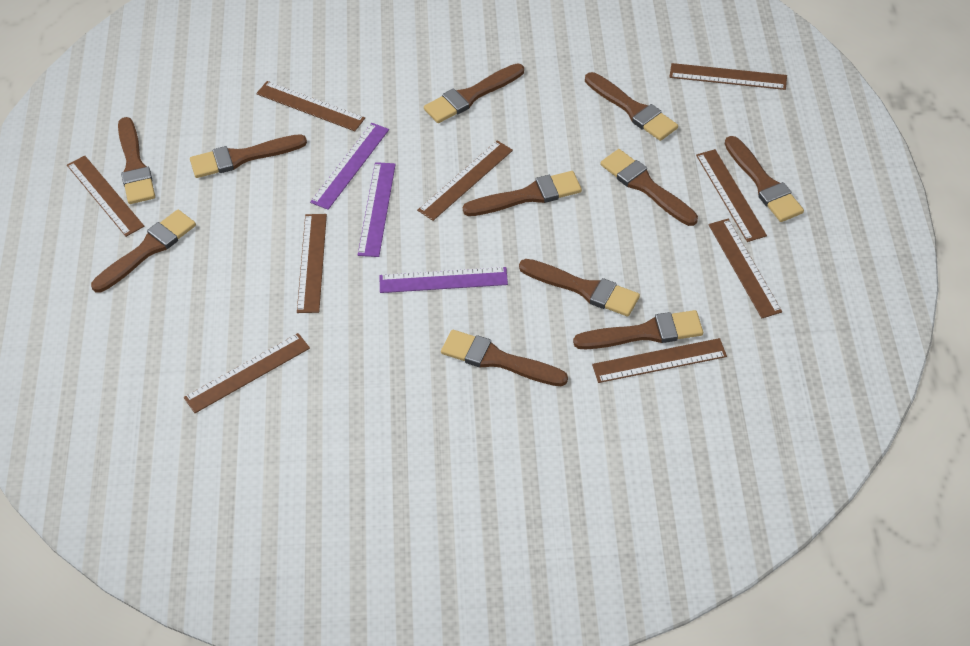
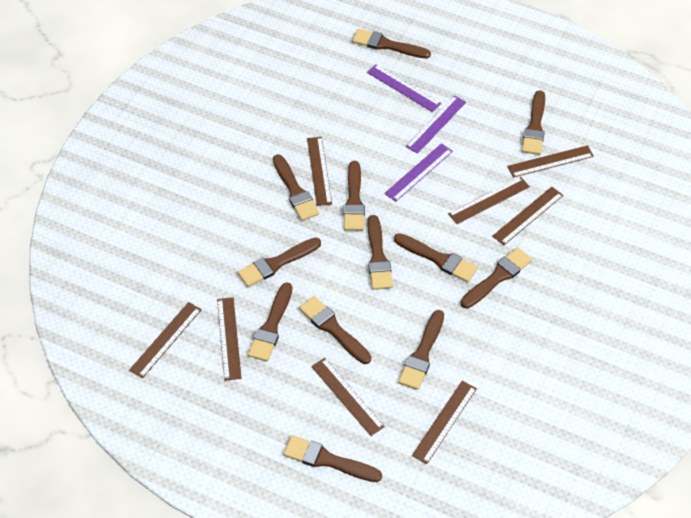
brown brush: 11 -> 12
brown ruler: 9 -> 8

